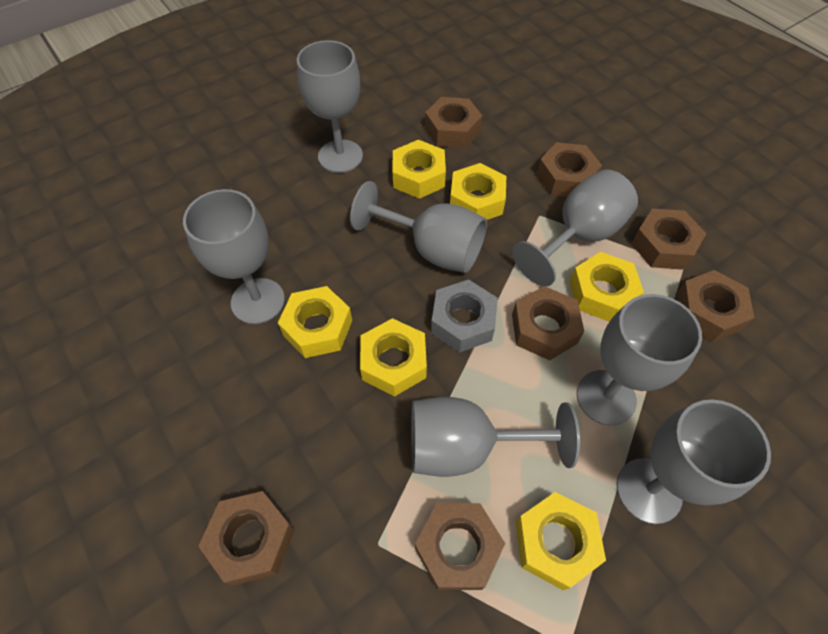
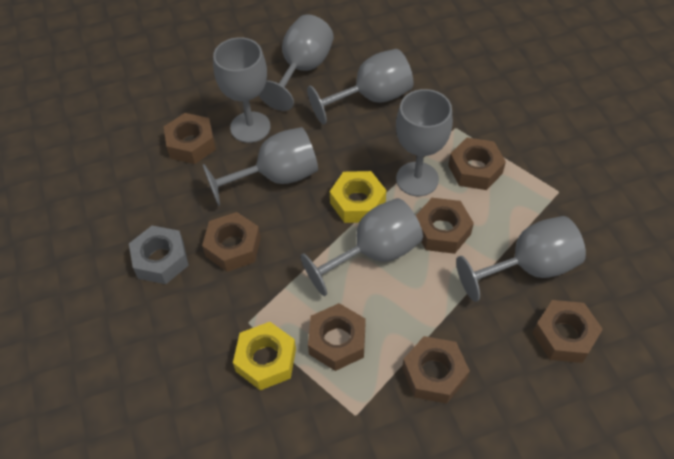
yellow nut: 6 -> 2

